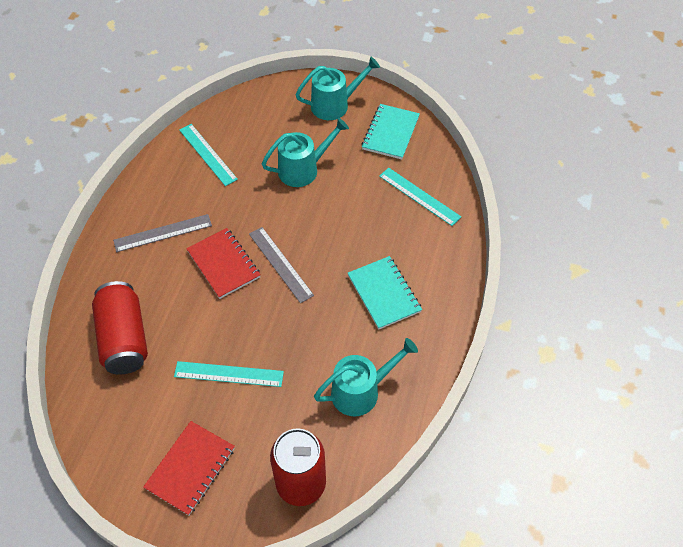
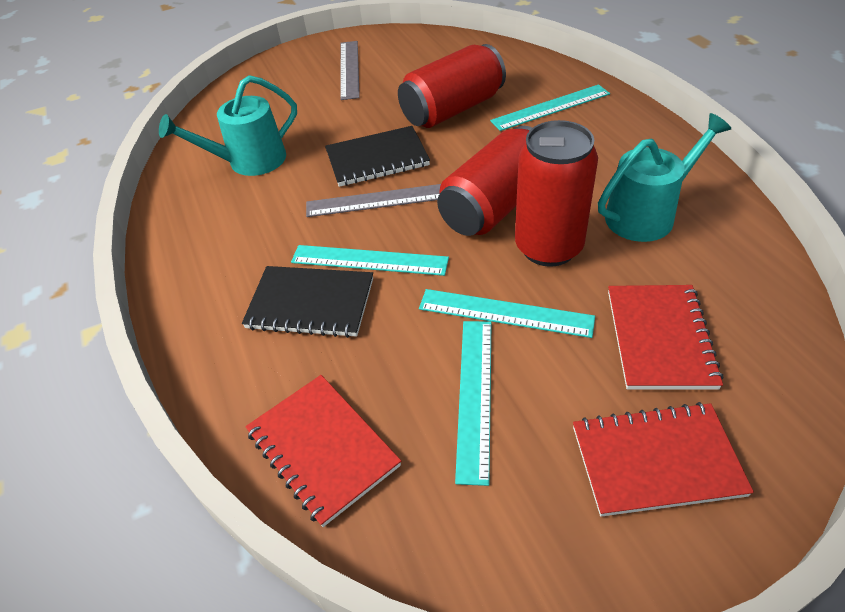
black notebook: 0 -> 2
red can: 2 -> 3
red notebook: 2 -> 3
turquoise notebook: 2 -> 0
turquoise ruler: 3 -> 4
turquoise watering can: 3 -> 2

